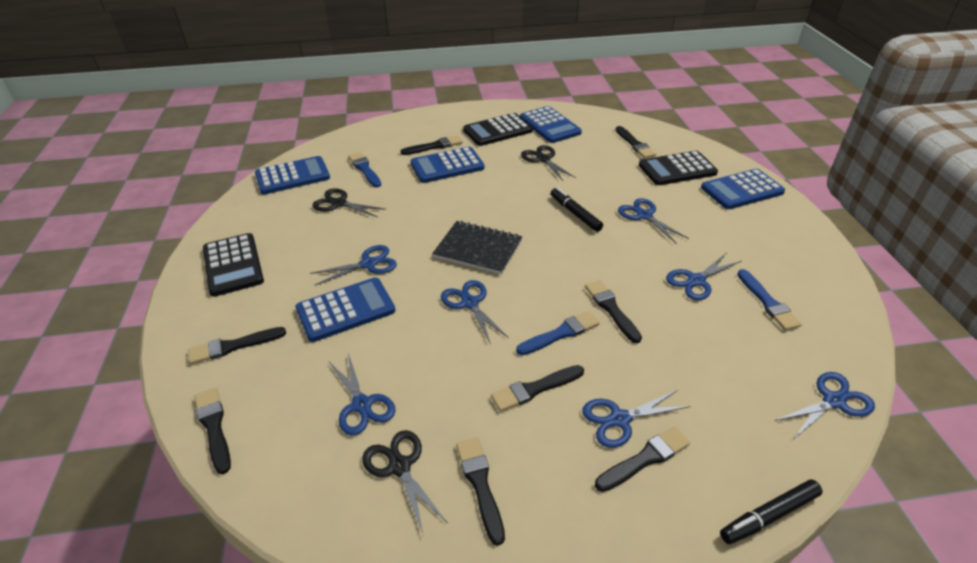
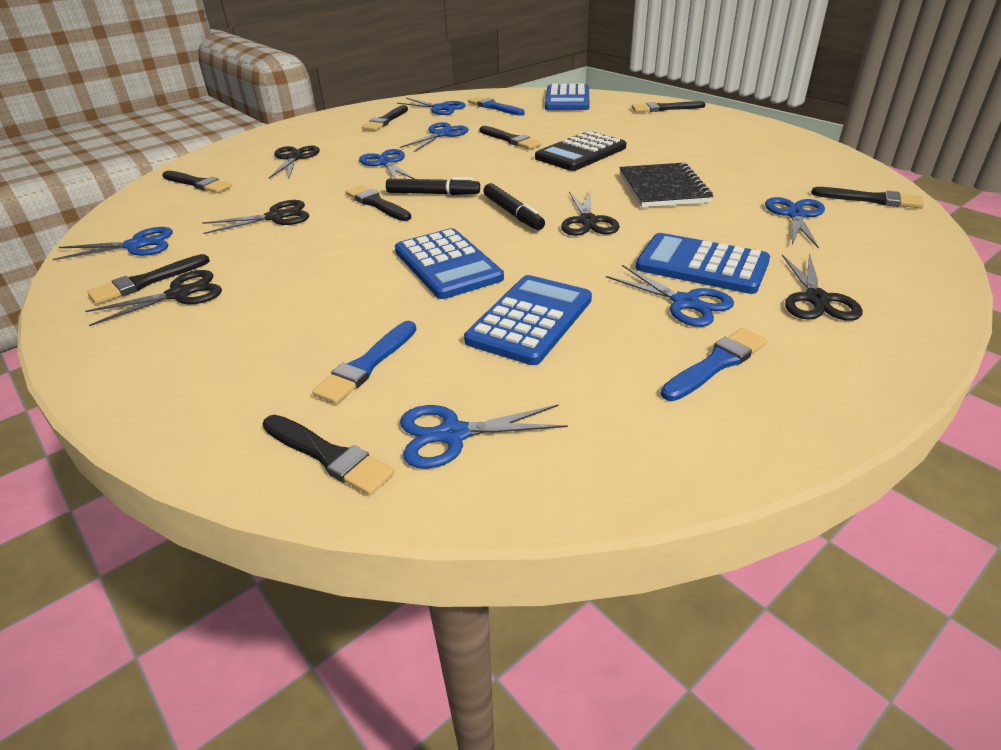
black calculator: 3 -> 1
black scissors: 3 -> 5
blue calculator: 5 -> 4

